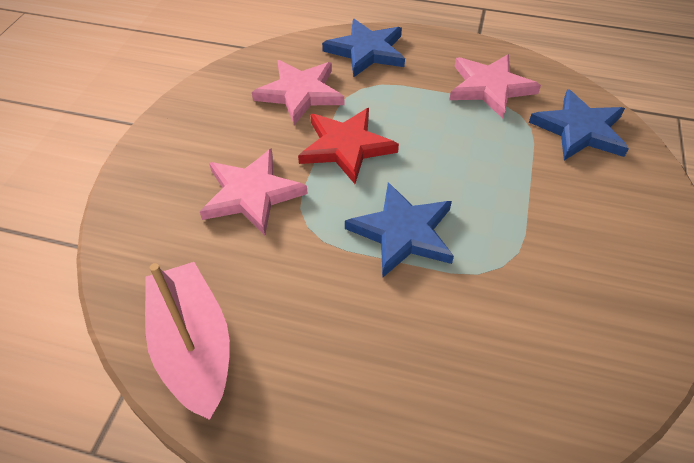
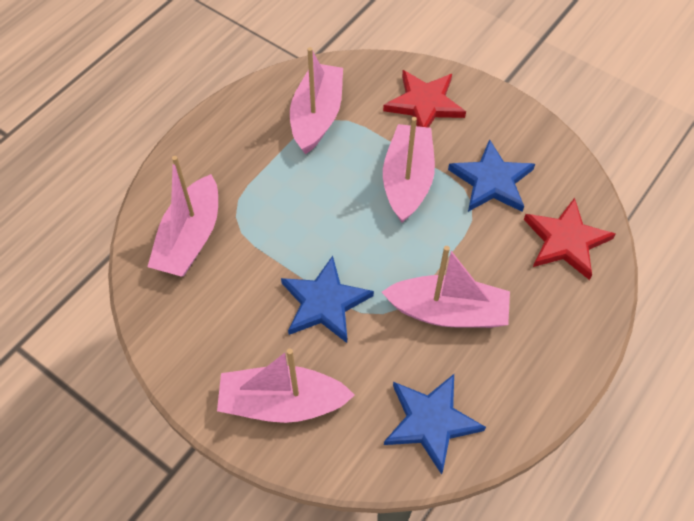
pink boat: 1 -> 5
pink star: 3 -> 0
red star: 1 -> 2

